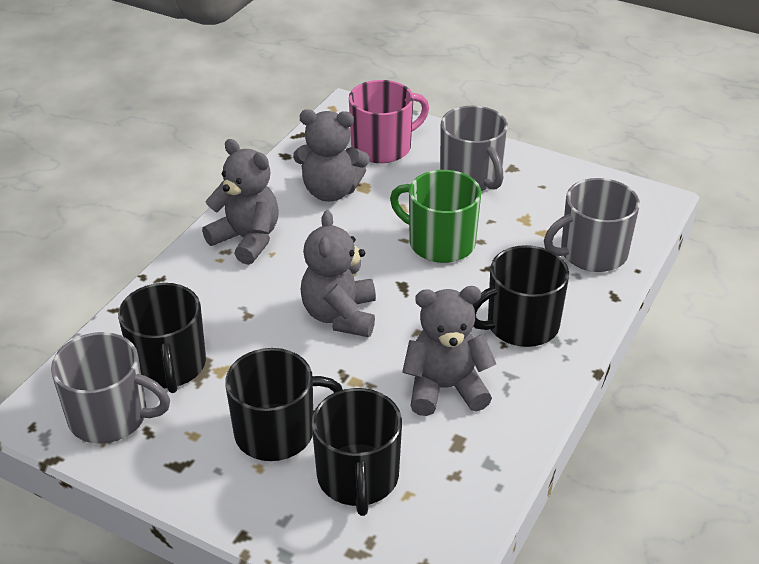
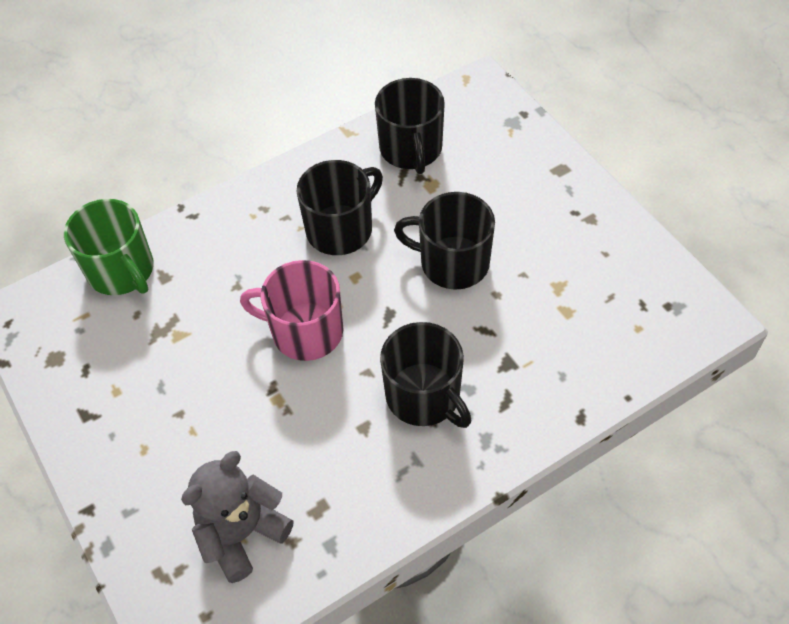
grey mug: 3 -> 0
grey teddy bear: 4 -> 1

